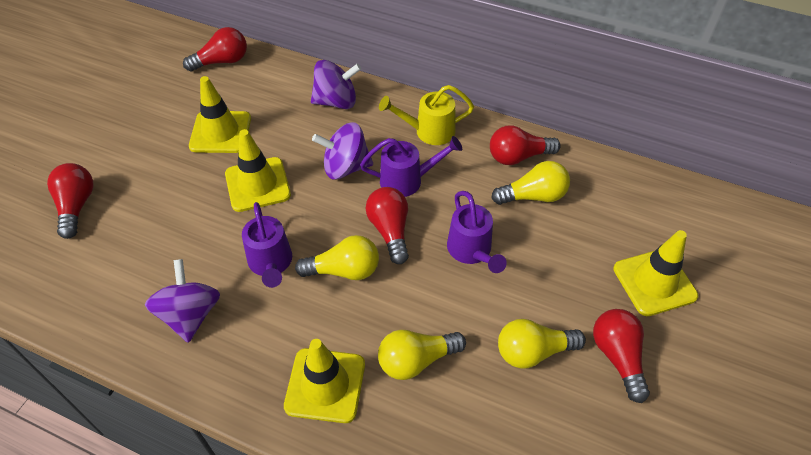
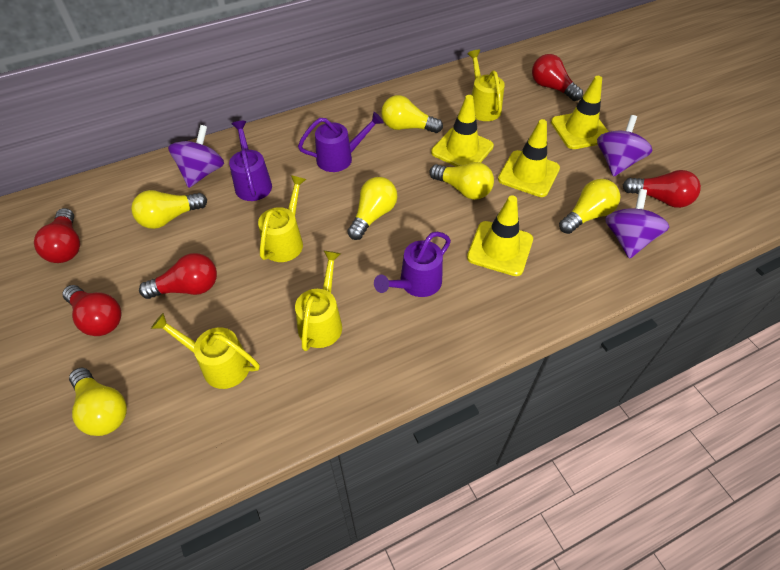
yellow light bulb: 4 -> 6
yellow watering can: 1 -> 4

